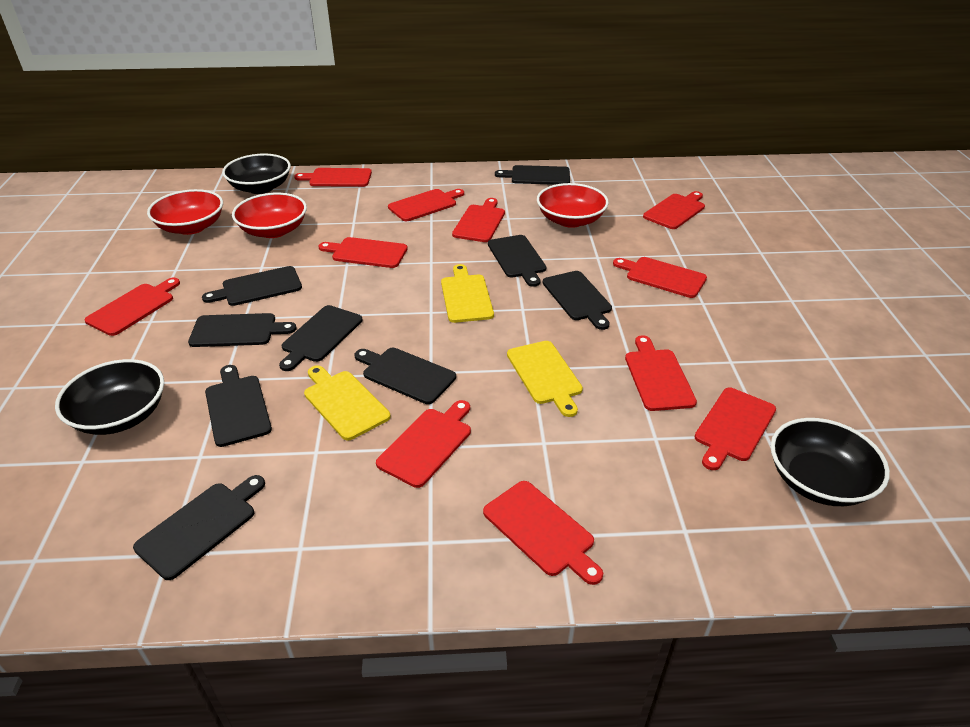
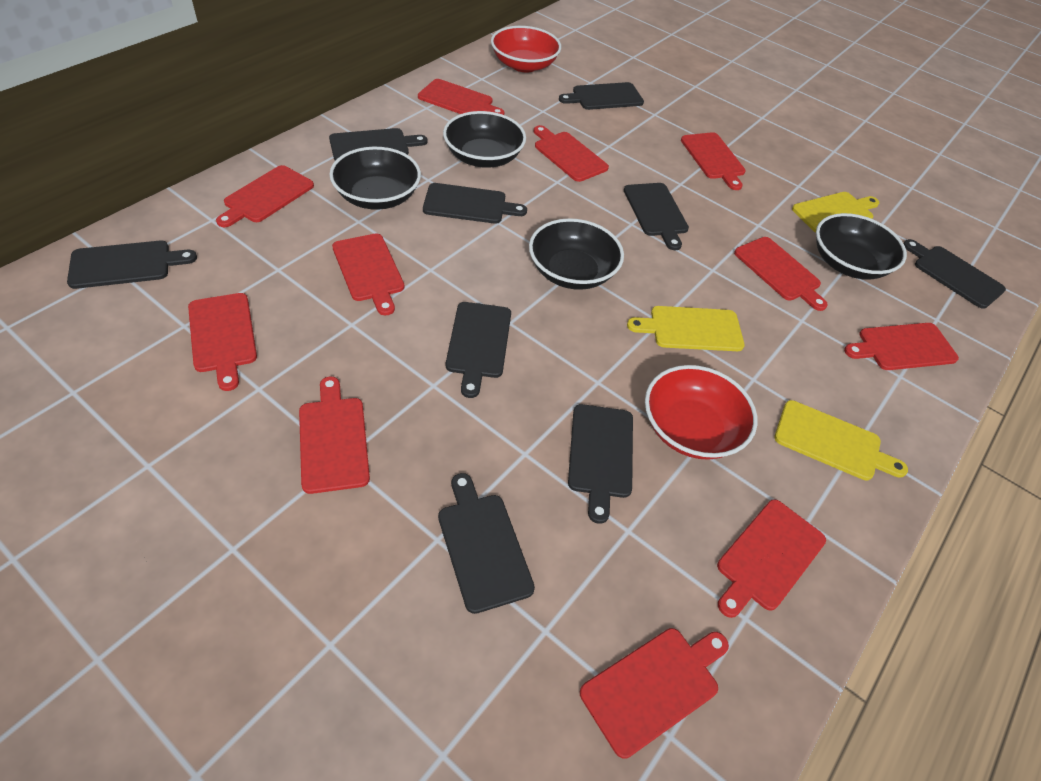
black bowl: 3 -> 4
red bowl: 3 -> 2

